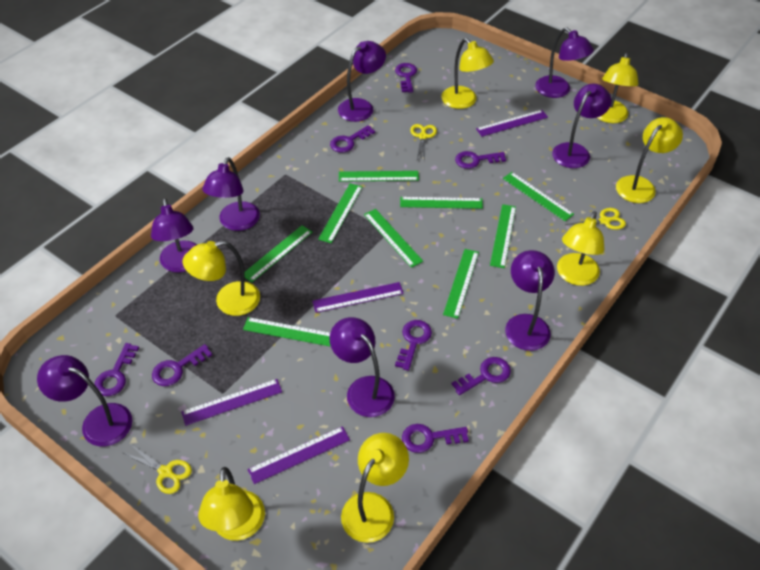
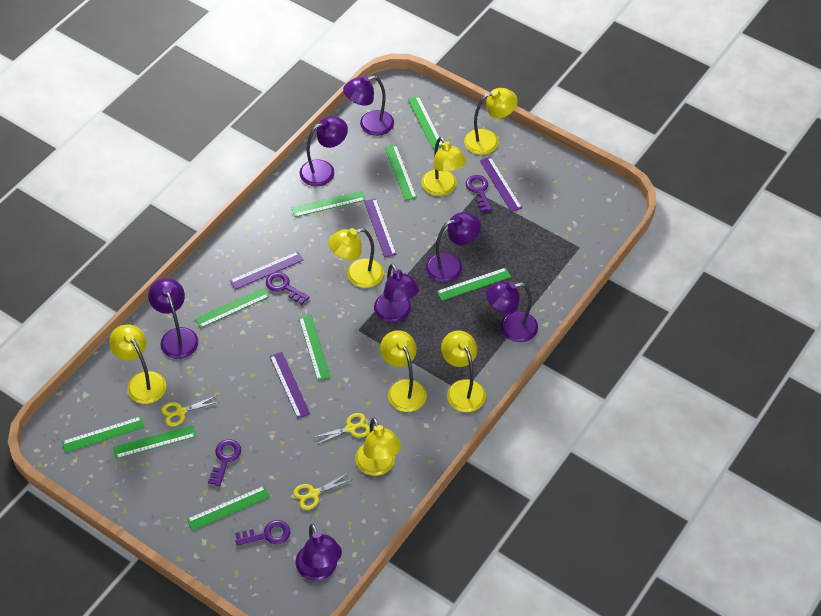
purple key: 8 -> 4
purple lamp: 8 -> 7

